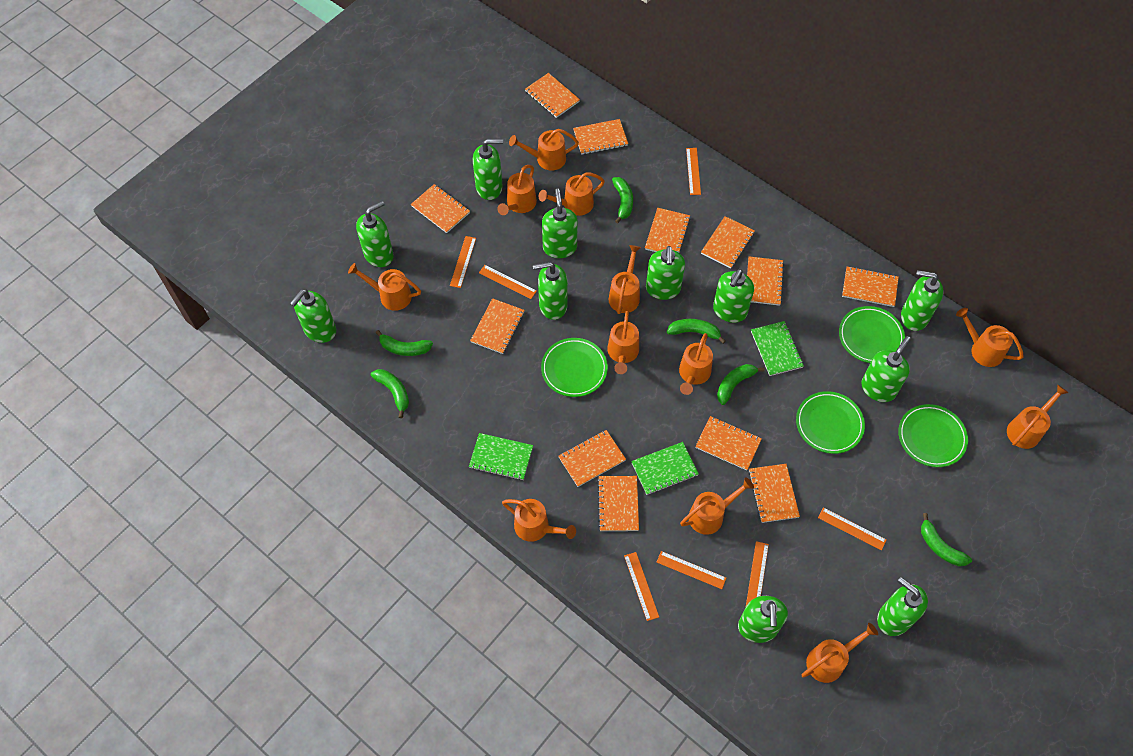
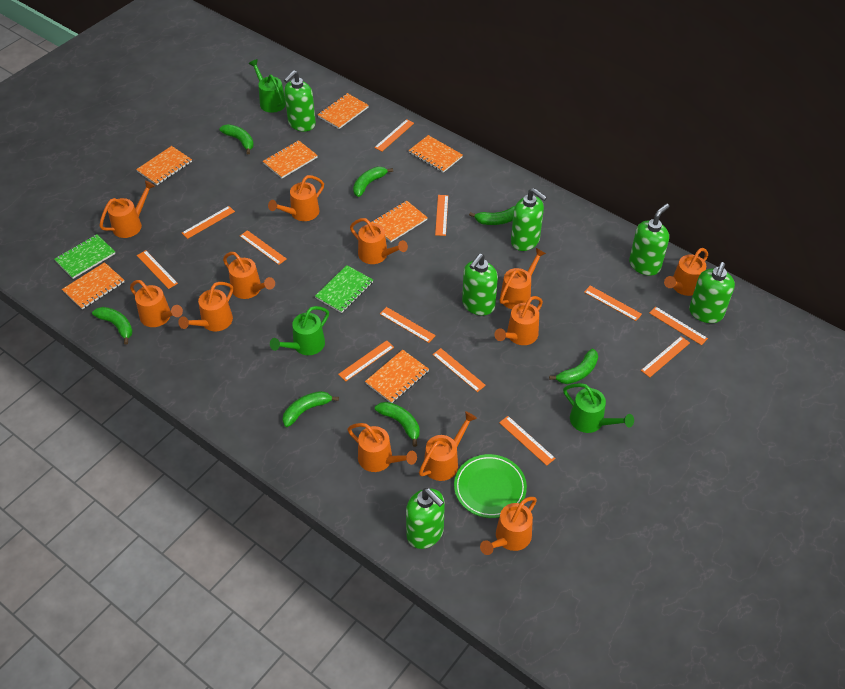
green banana: 6 -> 7
green notebook: 3 -> 2
green plate: 4 -> 1
green soap dispenser: 11 -> 6
green watering can: 0 -> 3
orange notebook: 12 -> 7
orange ruler: 7 -> 12

